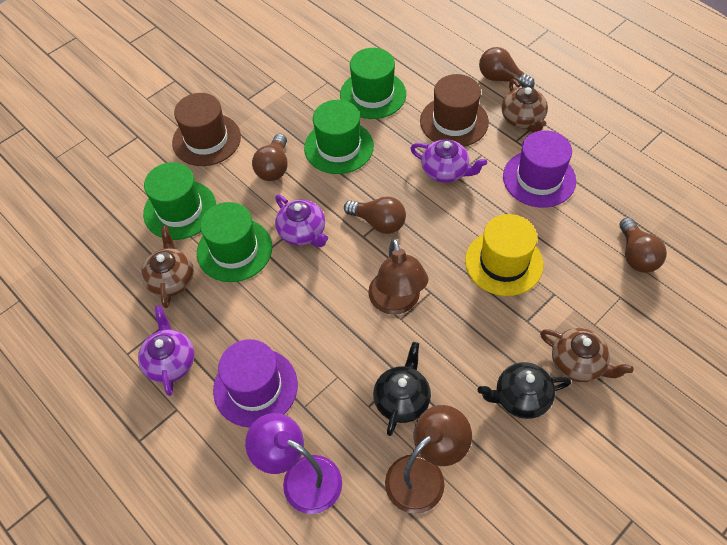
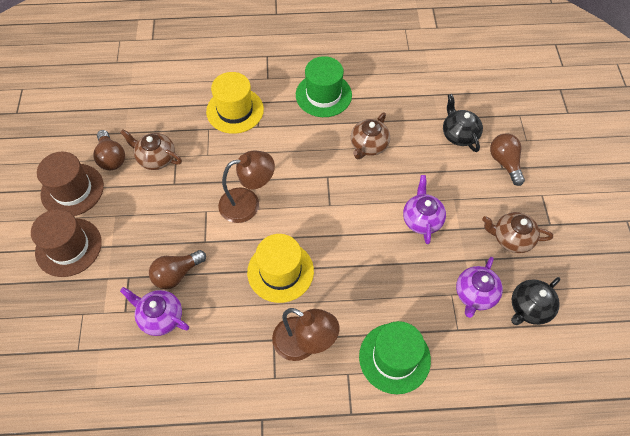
brown light bulb: 4 -> 3
green hat: 4 -> 2
purple hat: 2 -> 0
purple lamp: 1 -> 0
yellow hat: 1 -> 2

